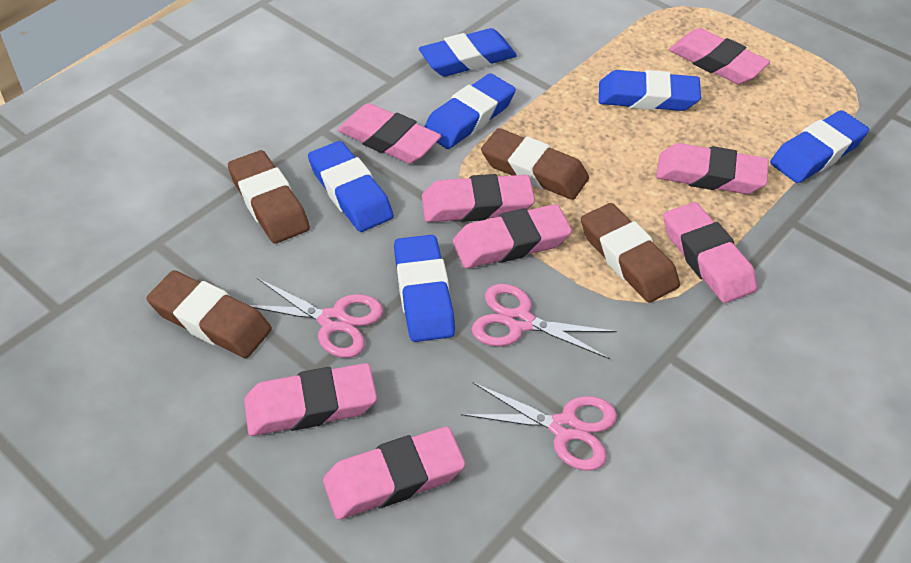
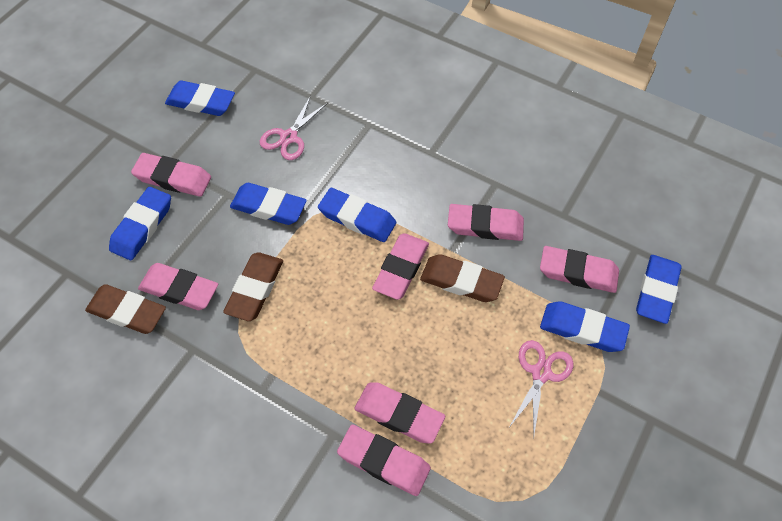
brown eraser: 4 -> 3
pink eraser: 8 -> 7
pink scissors: 3 -> 2

